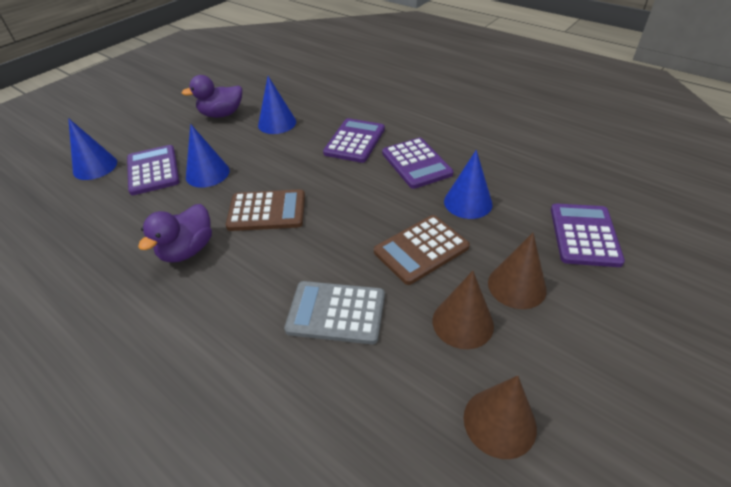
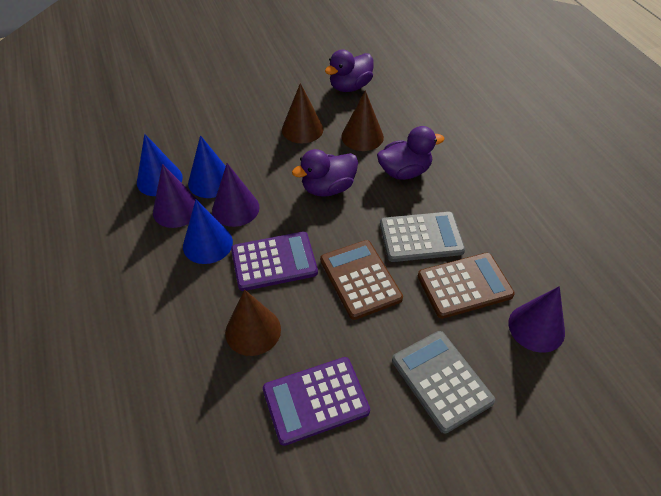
blue cone: 4 -> 3
grey calculator: 1 -> 2
purple calculator: 4 -> 2
purple cone: 0 -> 3
purple duck: 2 -> 3

